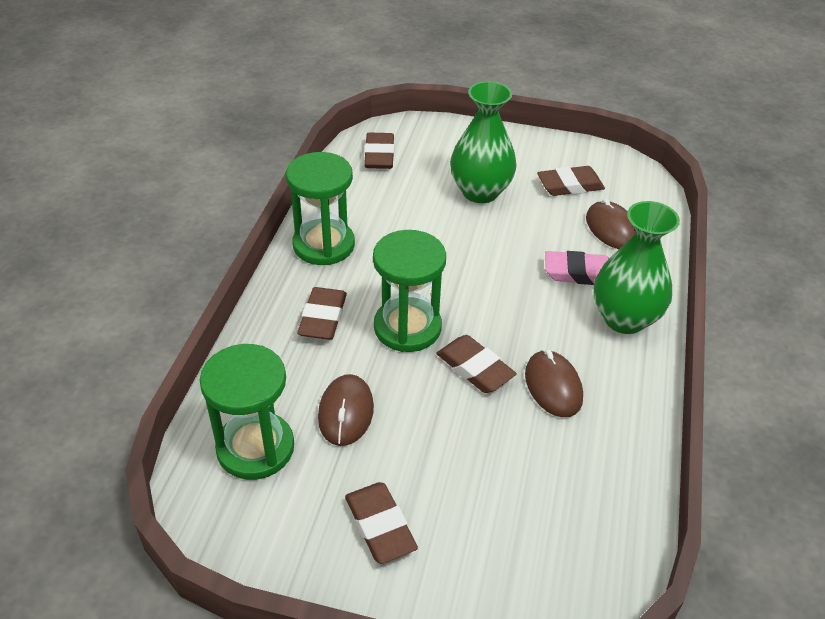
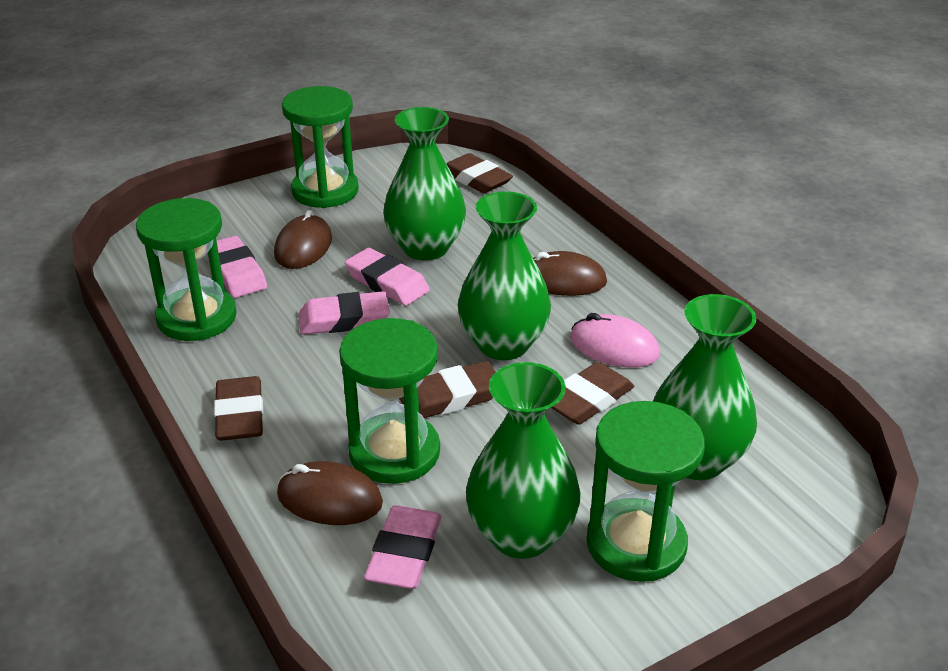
brown eraser: 5 -> 4
green hourglass: 3 -> 4
green vase: 2 -> 4
pink eraser: 1 -> 4
pink mouse: 0 -> 1

